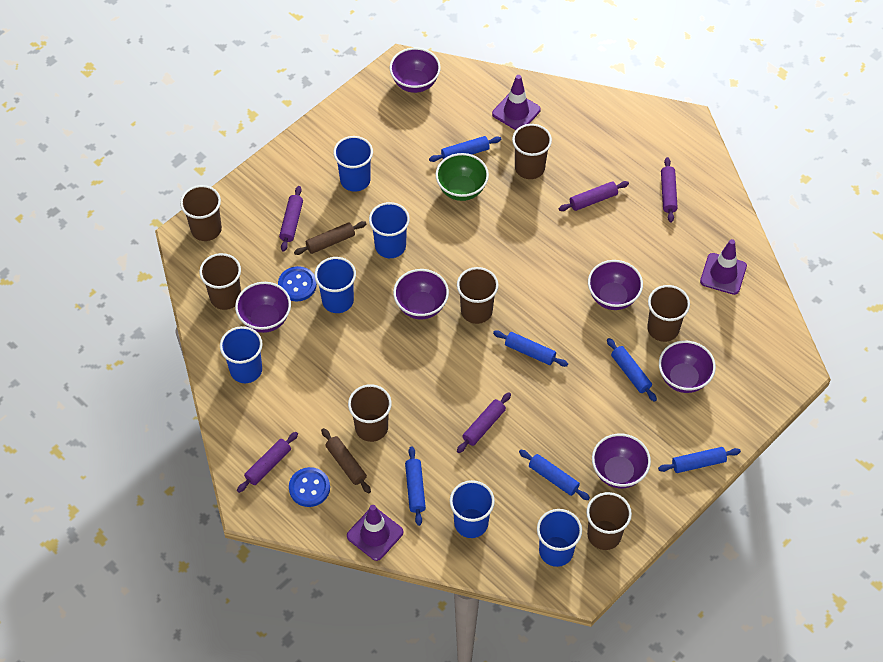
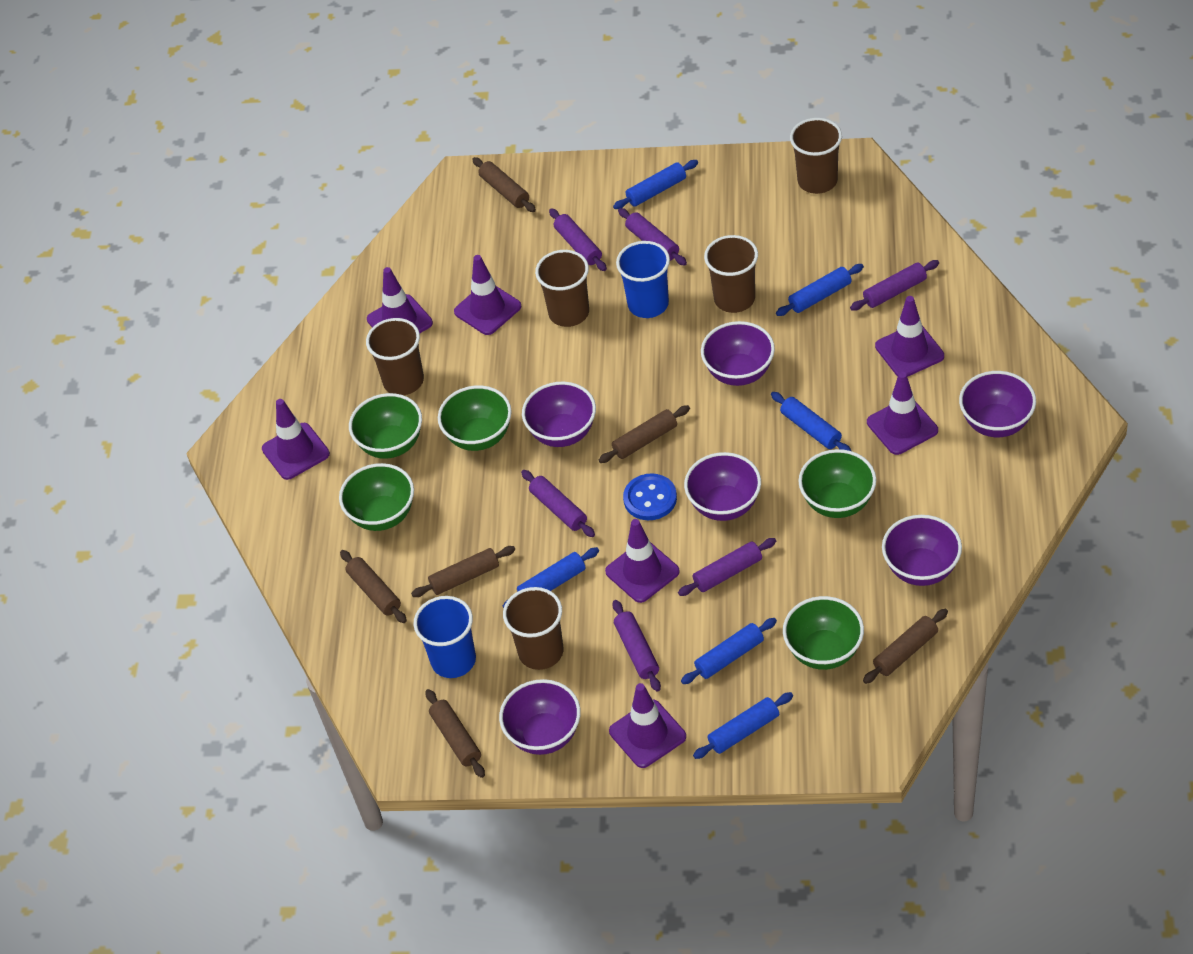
blue button: 2 -> 1
blue cup: 6 -> 2
brown cup: 7 -> 5
brown rolling pin: 2 -> 6
green bowl: 1 -> 5
purple rolling pin: 5 -> 6
purple traffic cone: 3 -> 7

